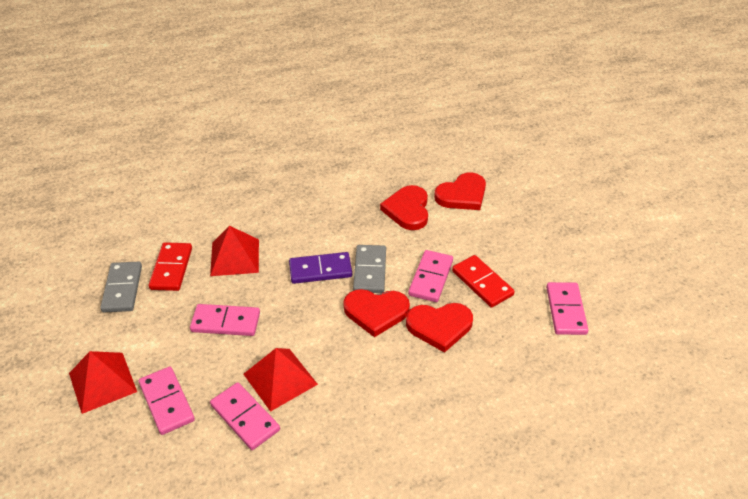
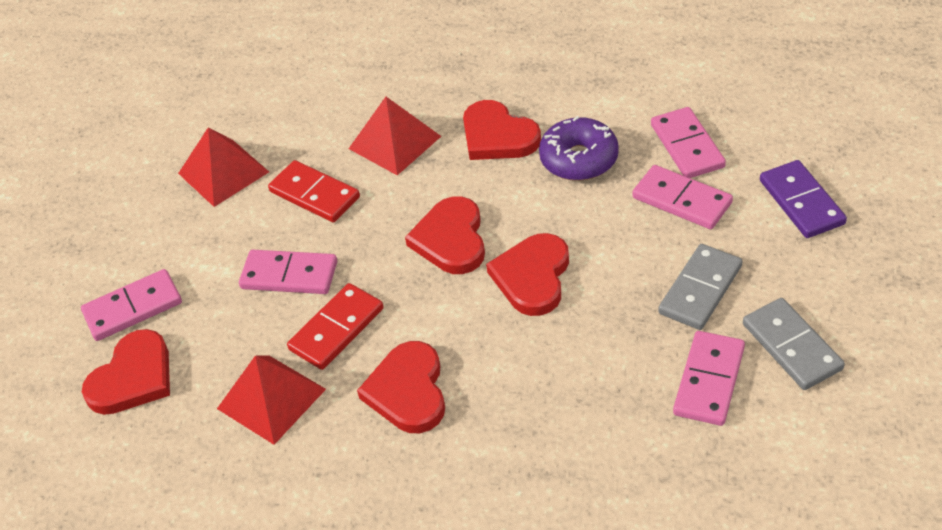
purple donut: 0 -> 1
red heart: 4 -> 5

